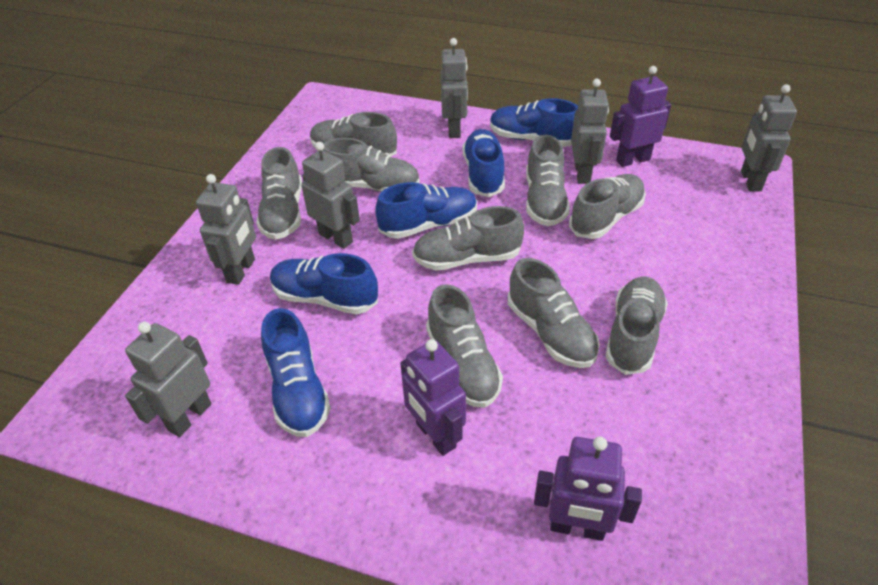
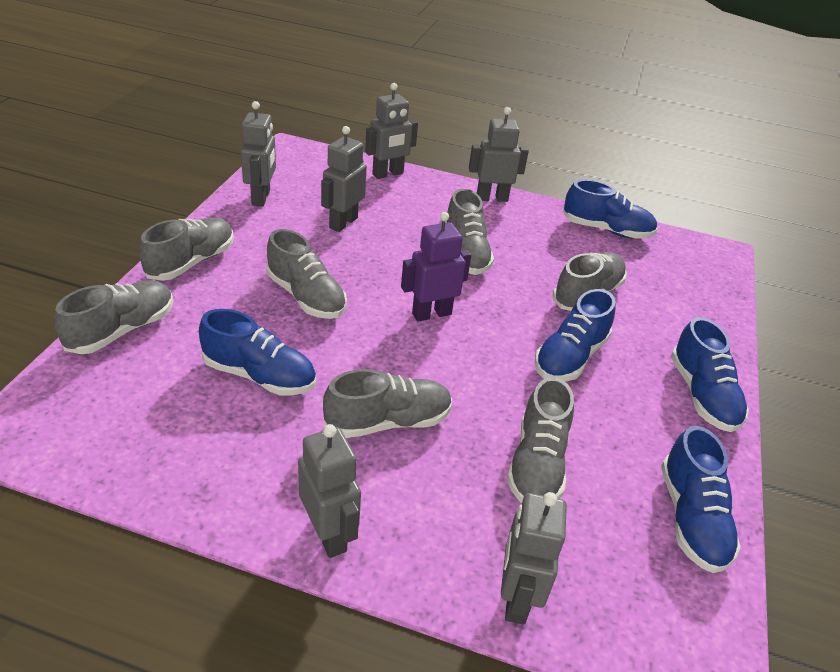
grey shoe: 9 -> 7
purple robot: 3 -> 1

